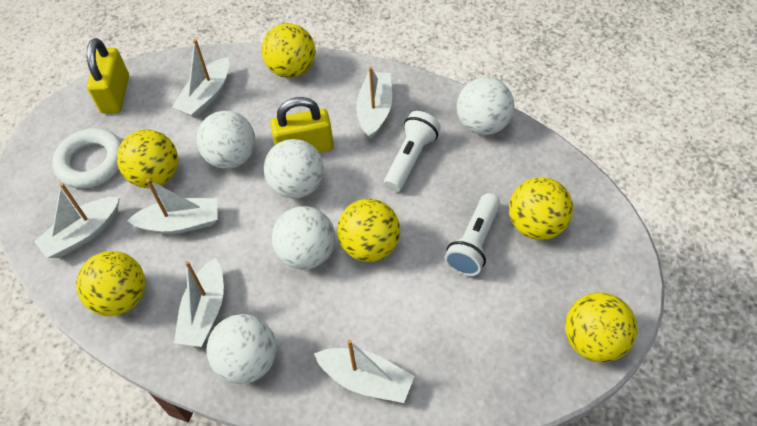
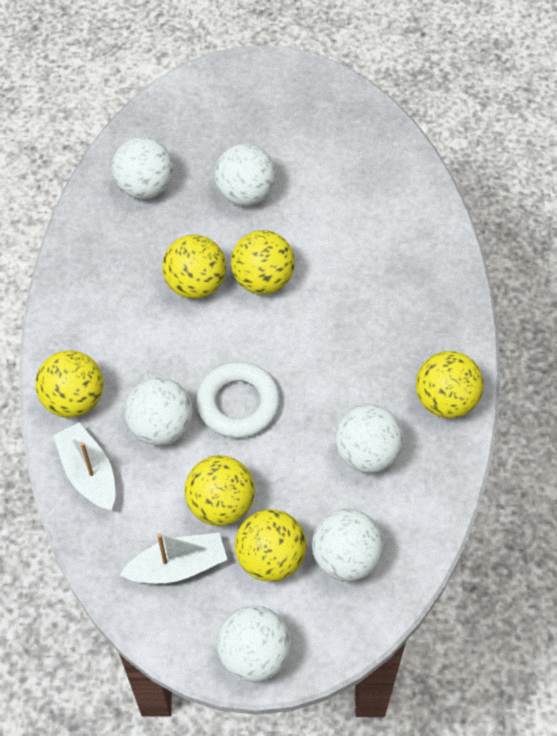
white ball: 5 -> 6
white boat: 6 -> 2
white flashlight: 2 -> 0
yellow padlock: 2 -> 0

